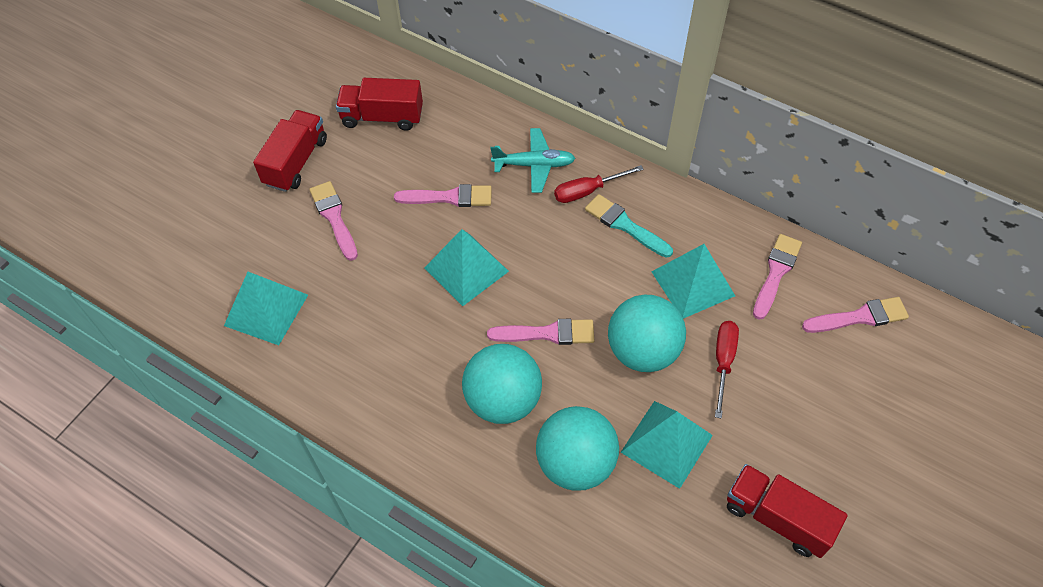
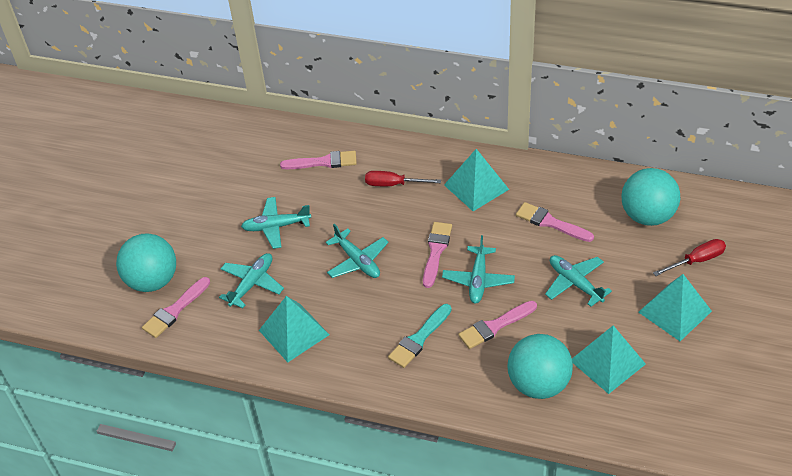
red truck: 3 -> 0
turquoise plane: 1 -> 5

